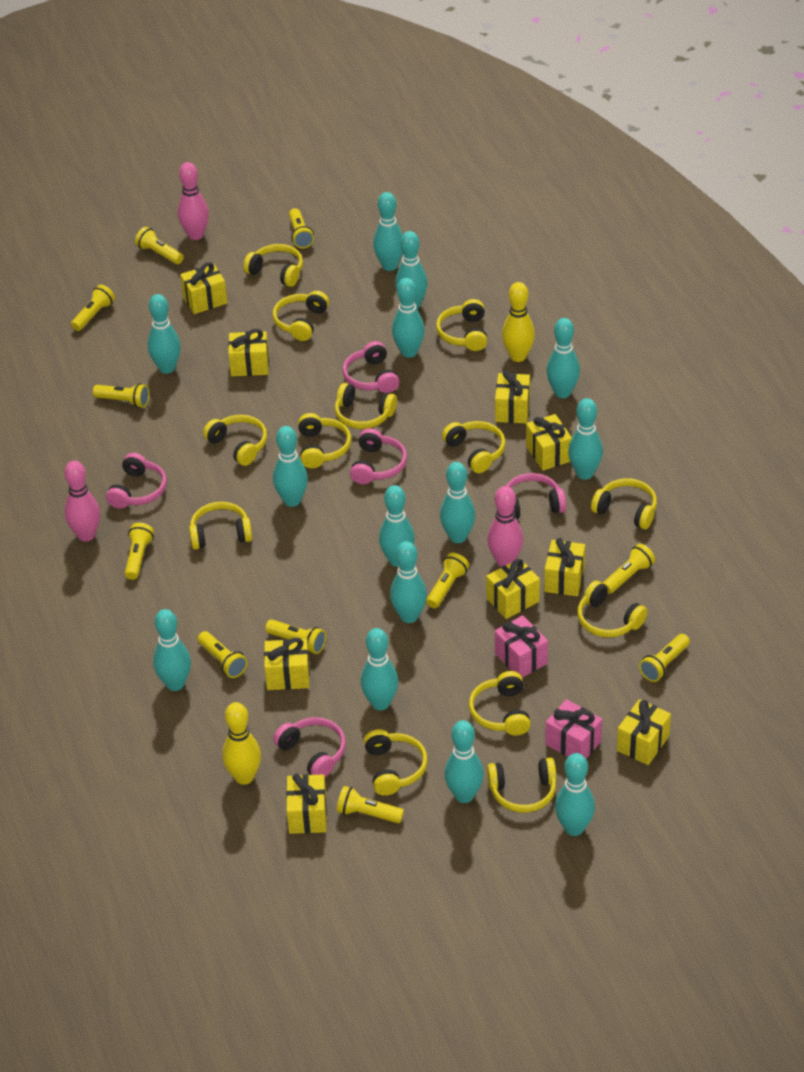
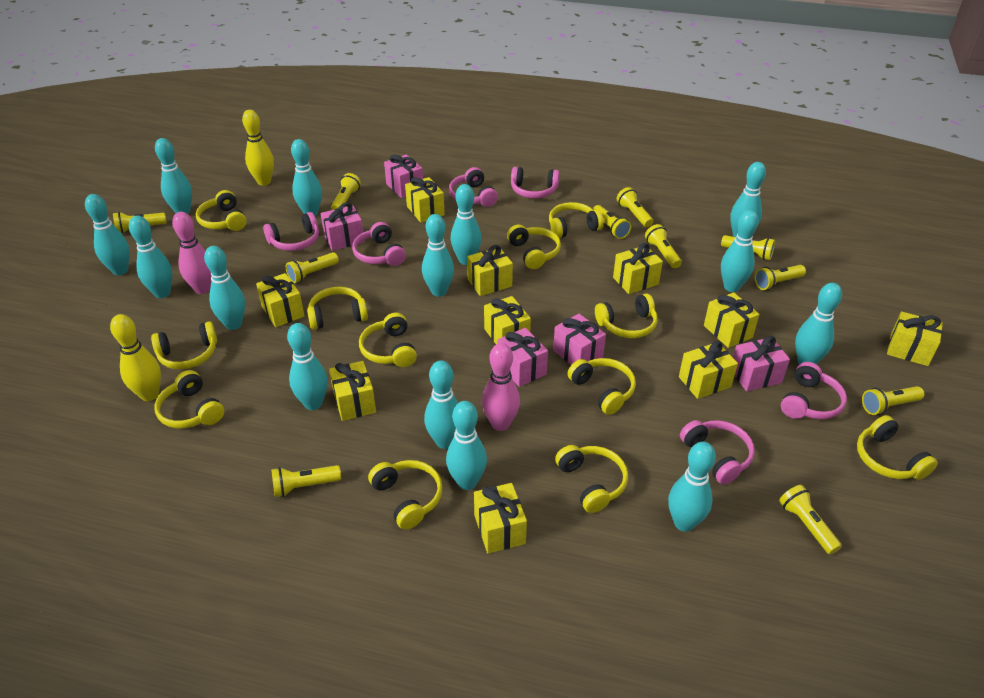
pink bowling pin: 3 -> 2
pink gift: 2 -> 5
pink headphones: 5 -> 6
yellow gift: 9 -> 10
yellow headphones: 13 -> 12

